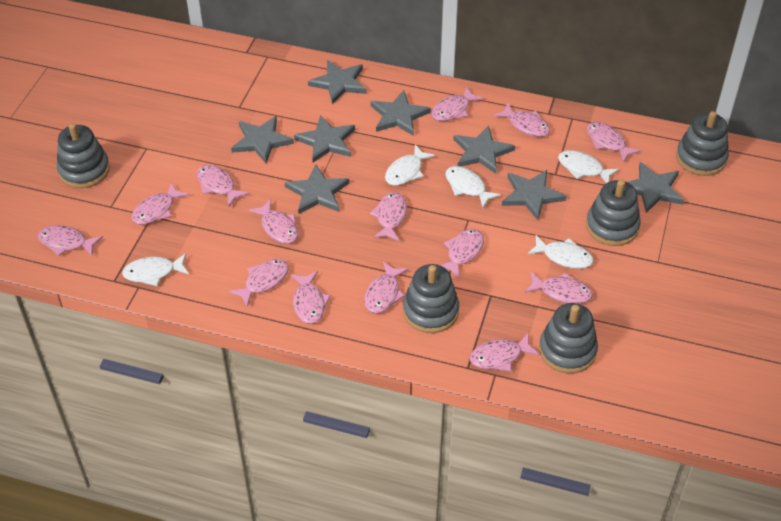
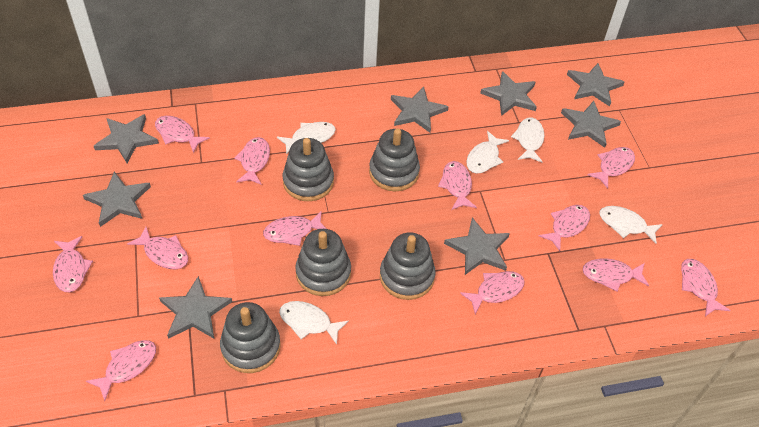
pink fish: 14 -> 12

